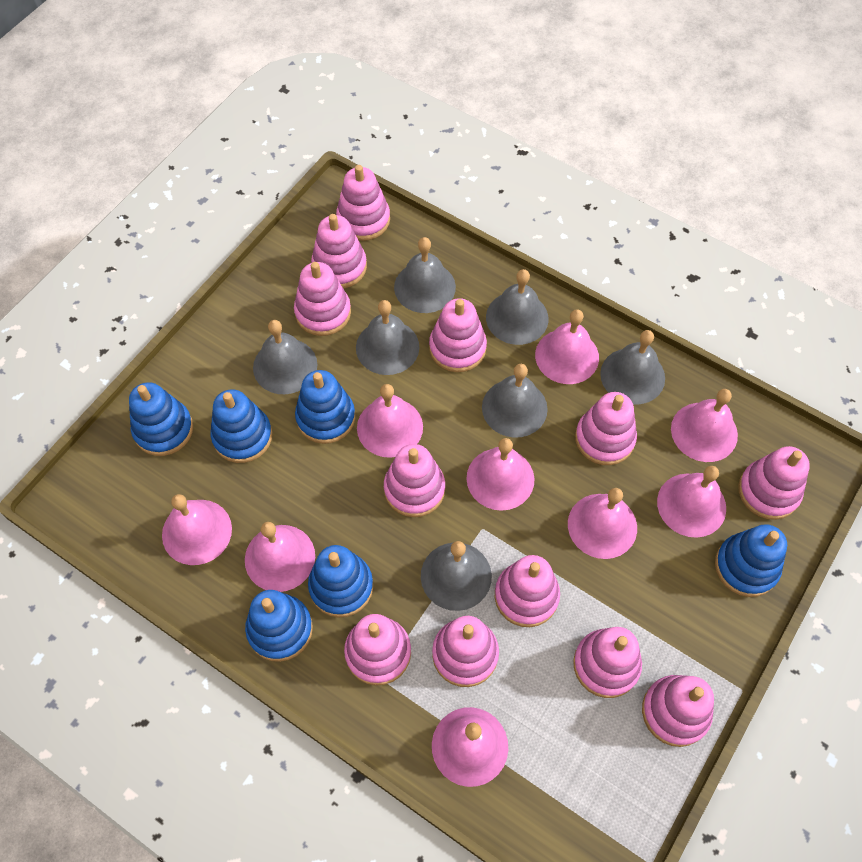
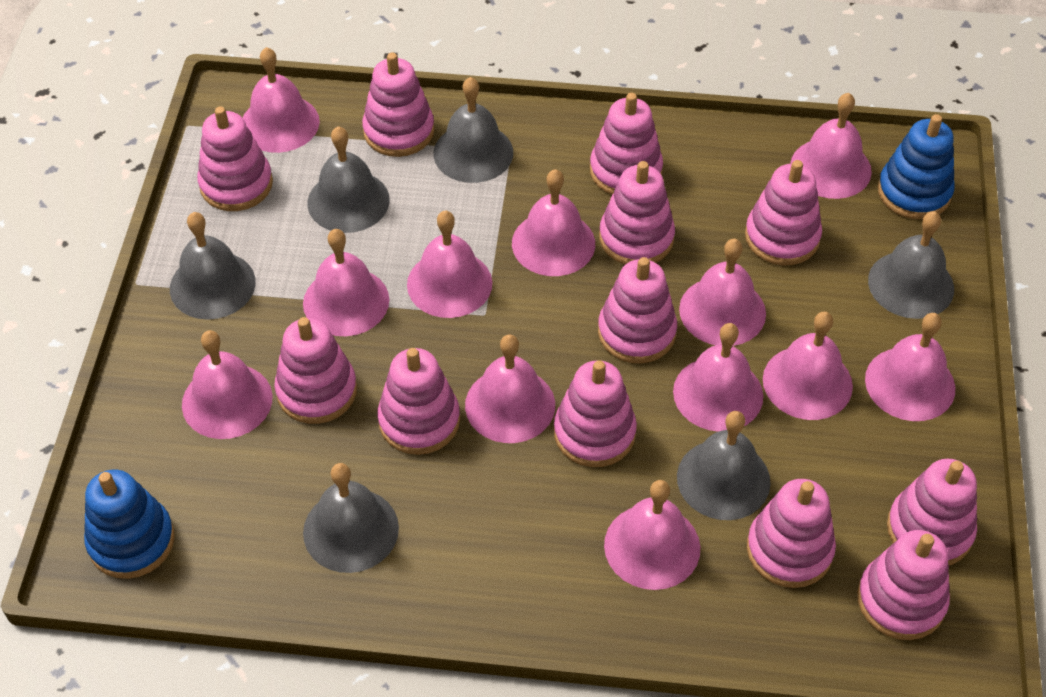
blue stacking toy: 6 -> 2
grey bell: 7 -> 6
pink bell: 9 -> 12

